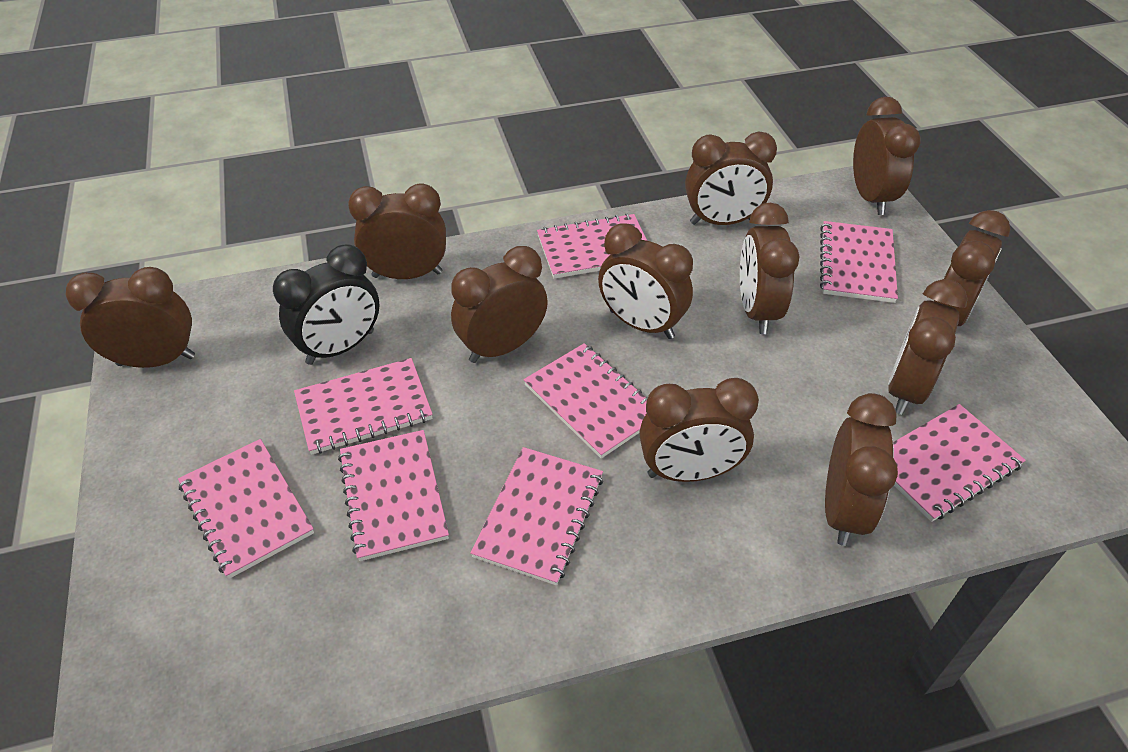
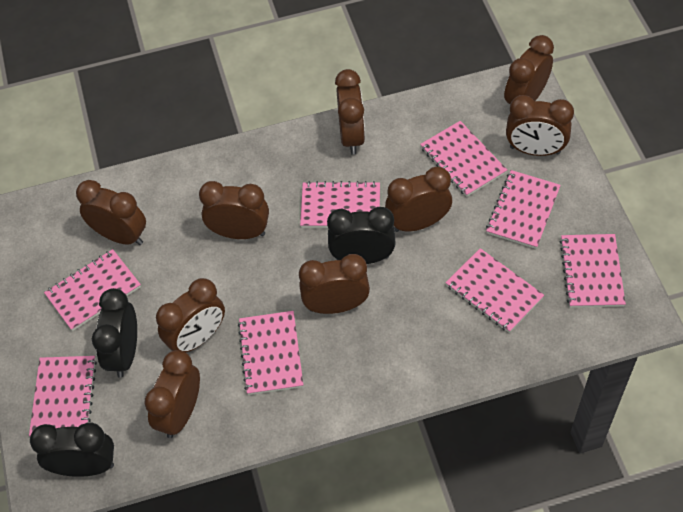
black clock: 1 -> 3
brown clock: 11 -> 9

